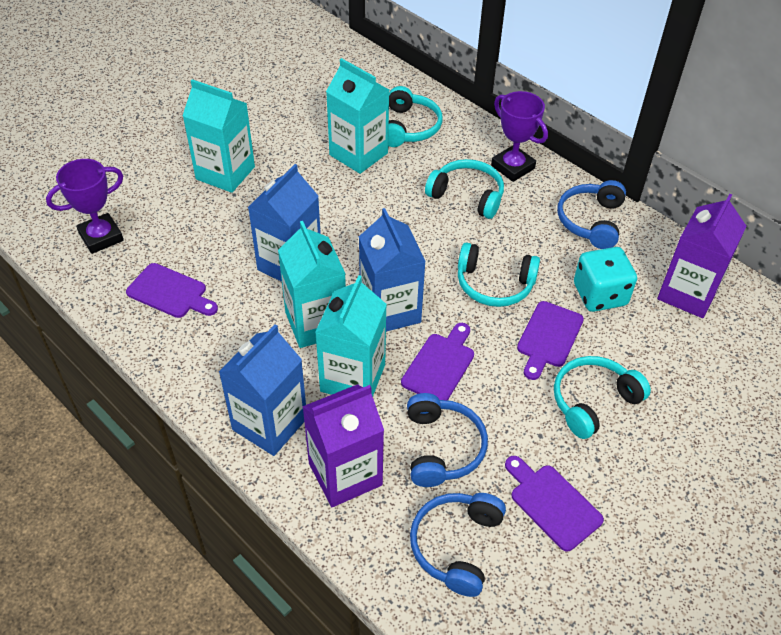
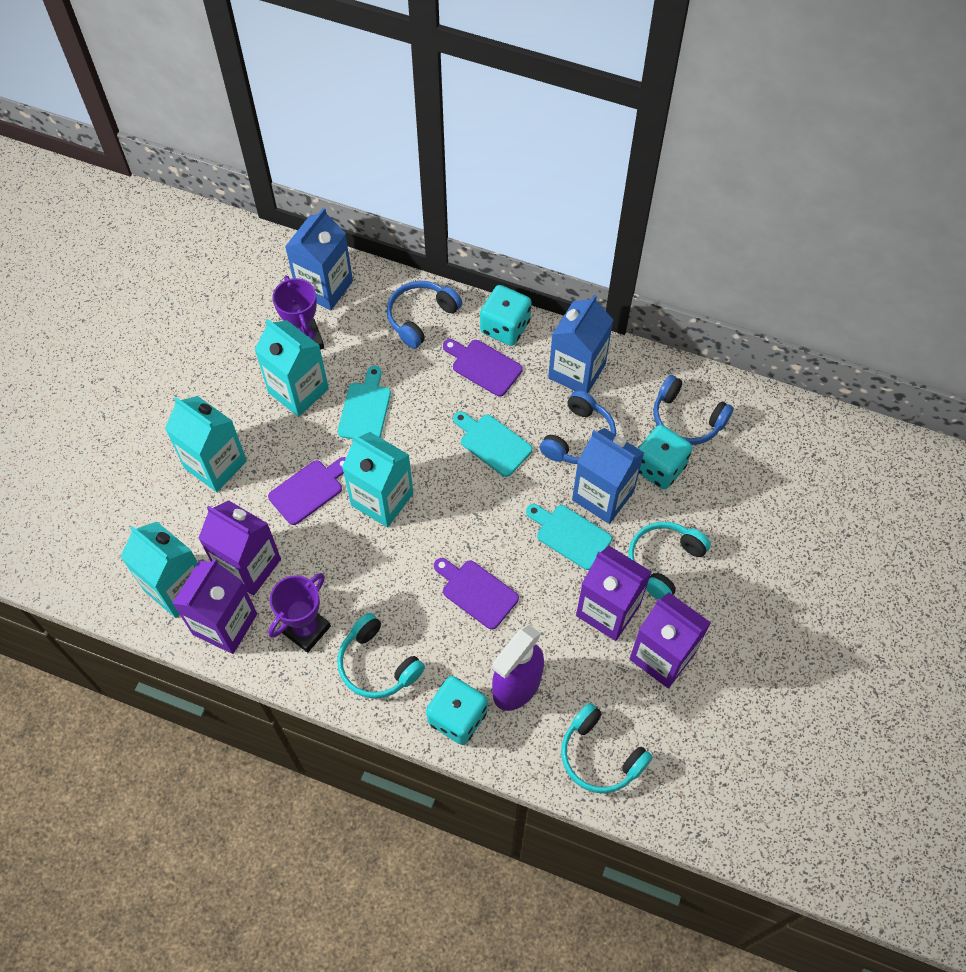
purple carton: 2 -> 4
purple cutting board: 4 -> 3
purple spray bottle: 0 -> 1
turquoise cutting board: 0 -> 3
turquoise dice: 1 -> 3
turquoise headphones: 4 -> 3

